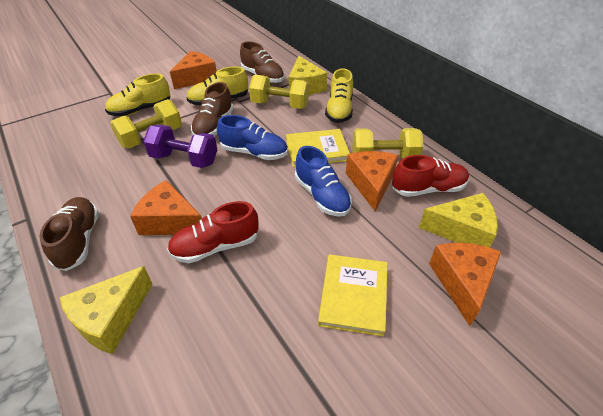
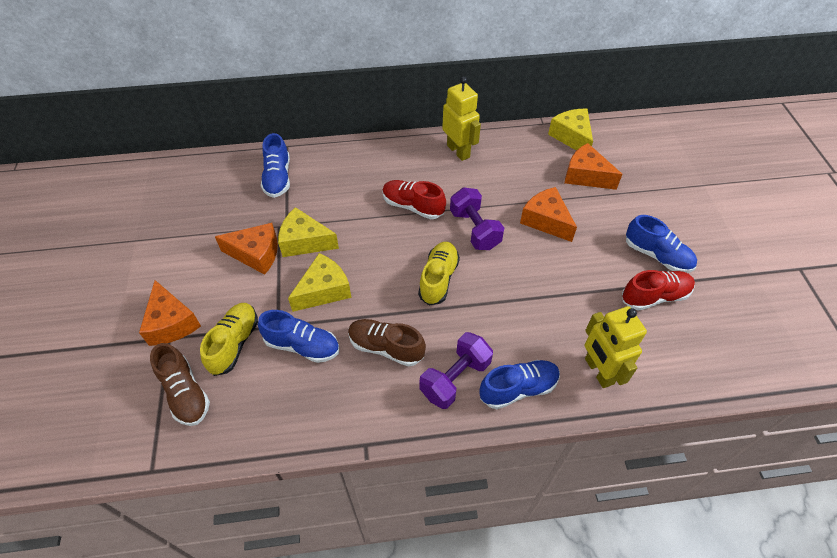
blue shoe: 2 -> 4
brown shoe: 3 -> 2
purple dumbbell: 1 -> 2
yellow book: 2 -> 0
yellow dumbbell: 3 -> 0
yellow robot: 0 -> 2
yellow shoe: 3 -> 2

